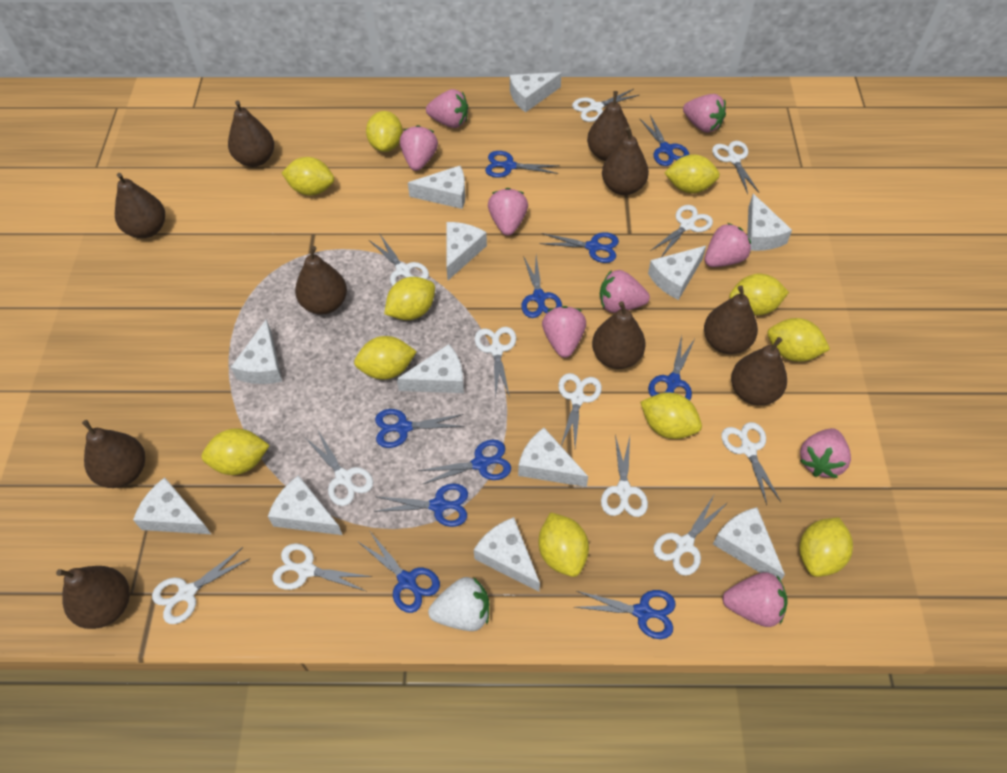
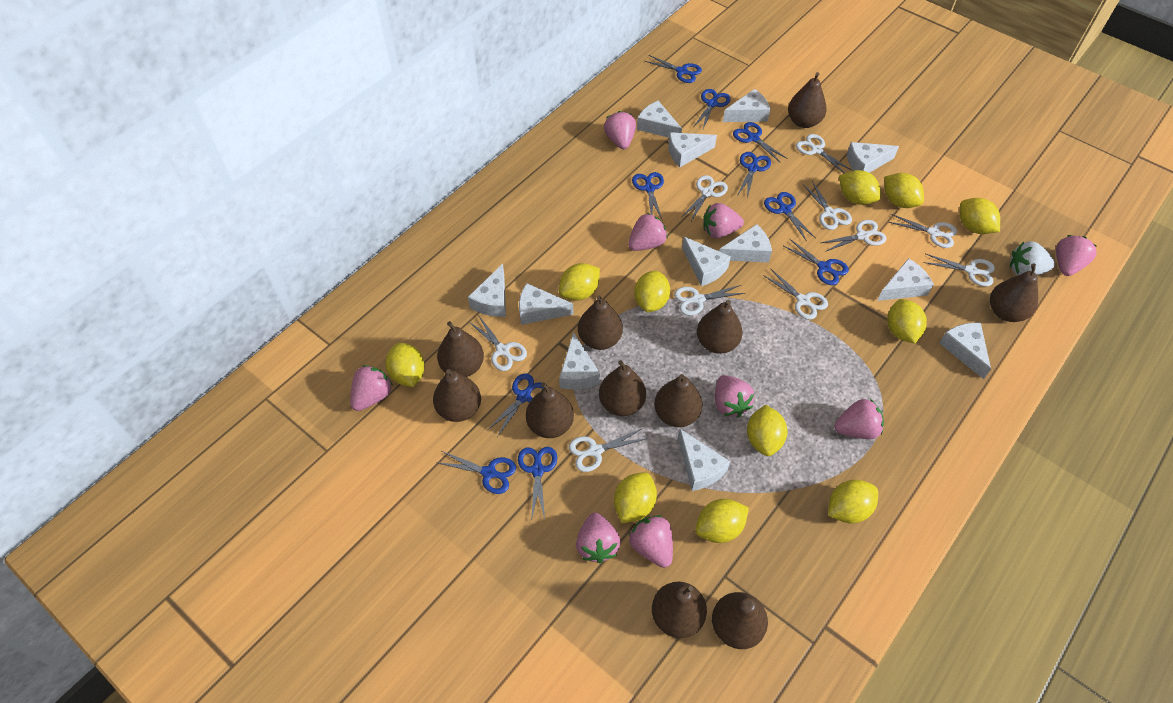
brown pear: 10 -> 11
white scissors: 12 -> 10

